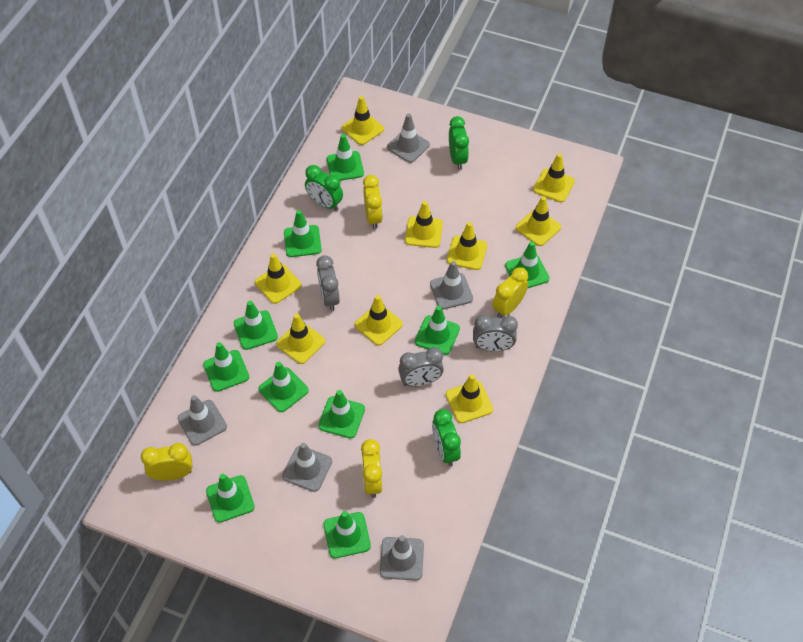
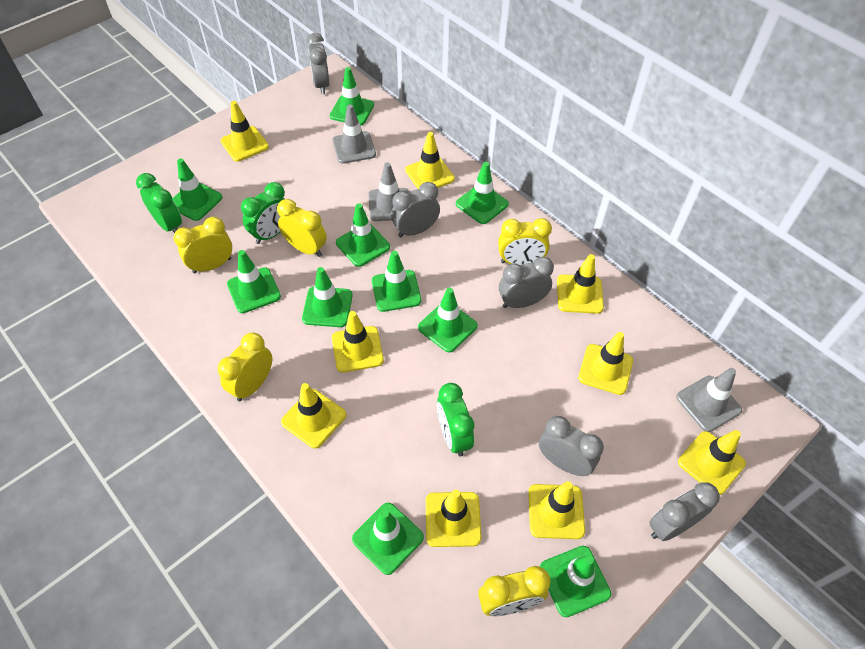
grey clock: 3 -> 5
grey traffic cone: 5 -> 3
yellow clock: 4 -> 5

